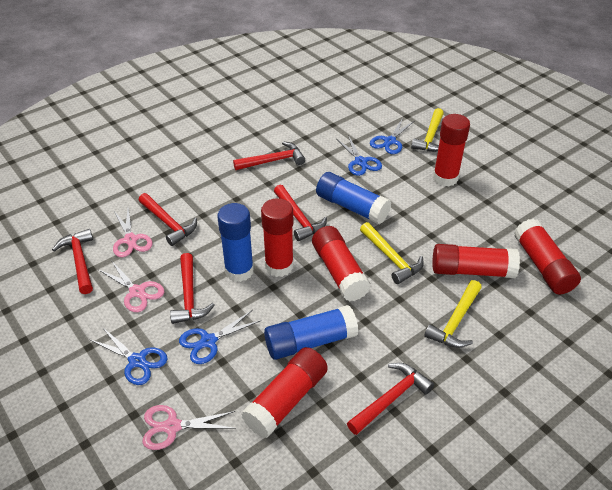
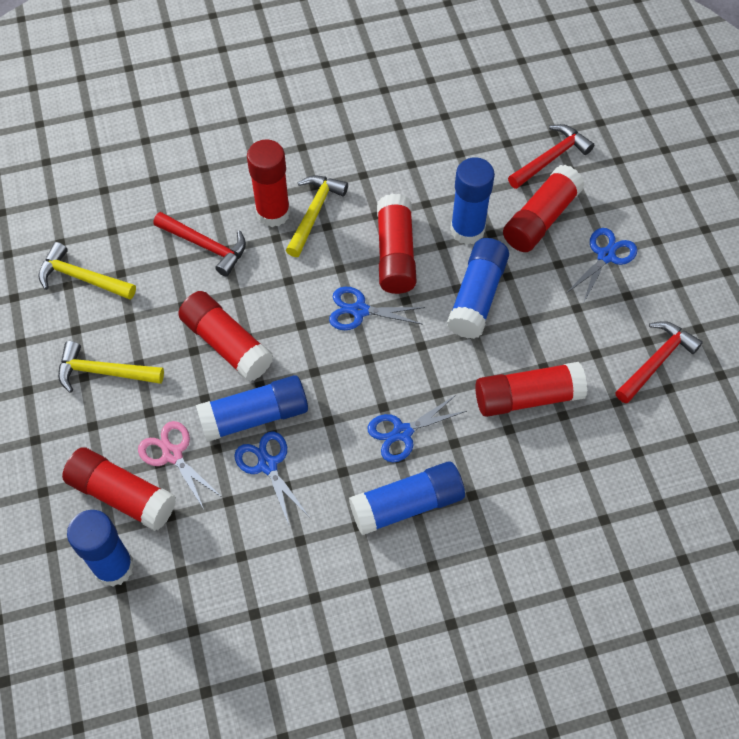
blue glue stick: 3 -> 5
pink scissors: 3 -> 1
red hammer: 6 -> 3

